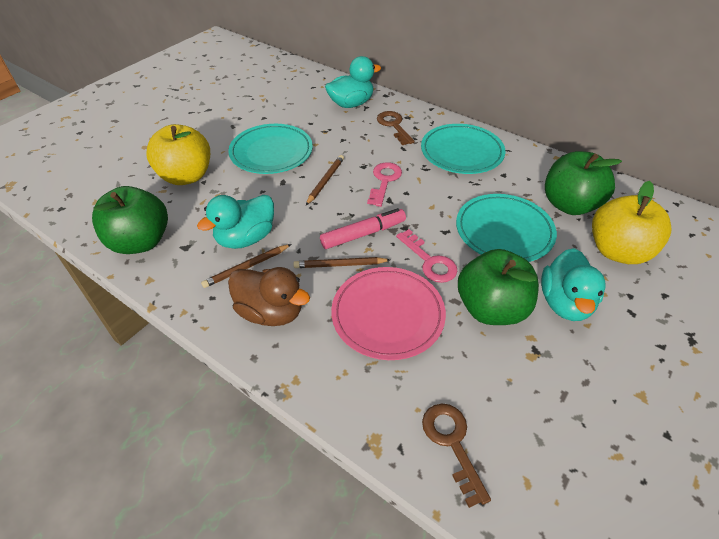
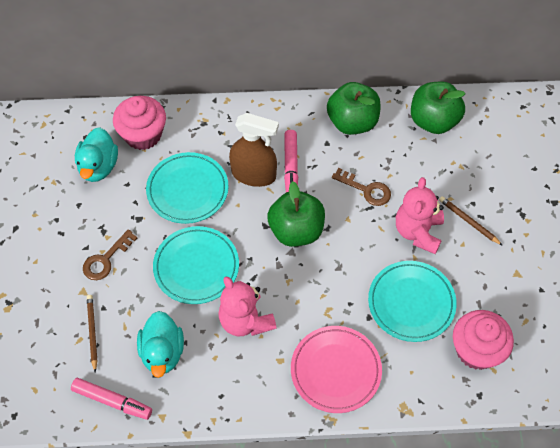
brown duck: 1 -> 0
brown pencil: 3 -> 2
brown spray bottle: 0 -> 1
pink cupcake: 0 -> 2
pink key: 2 -> 0
pink marker: 1 -> 2
pink teddy bear: 0 -> 2
turquoise duck: 3 -> 2
yellow apple: 2 -> 0

